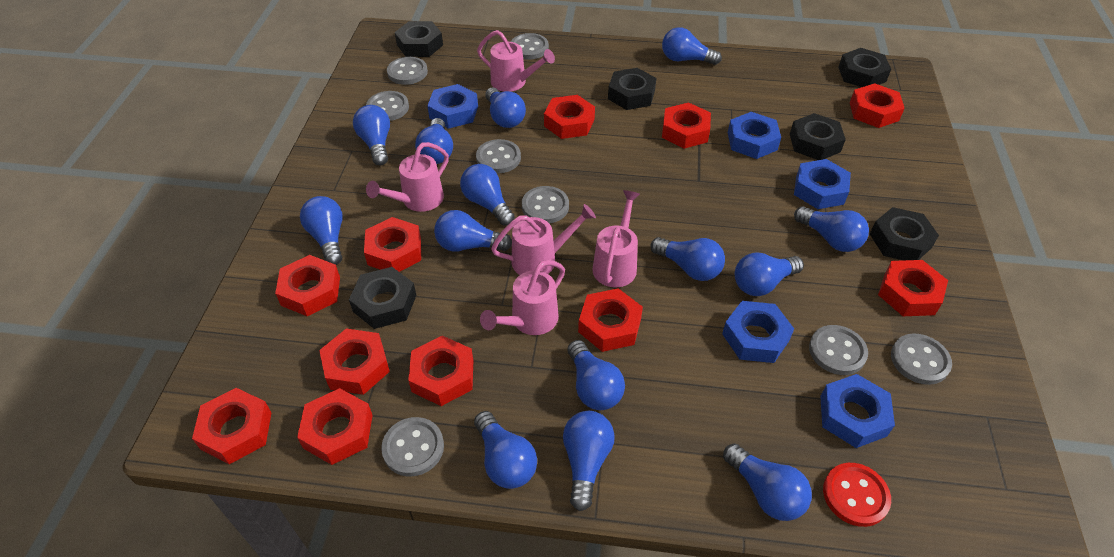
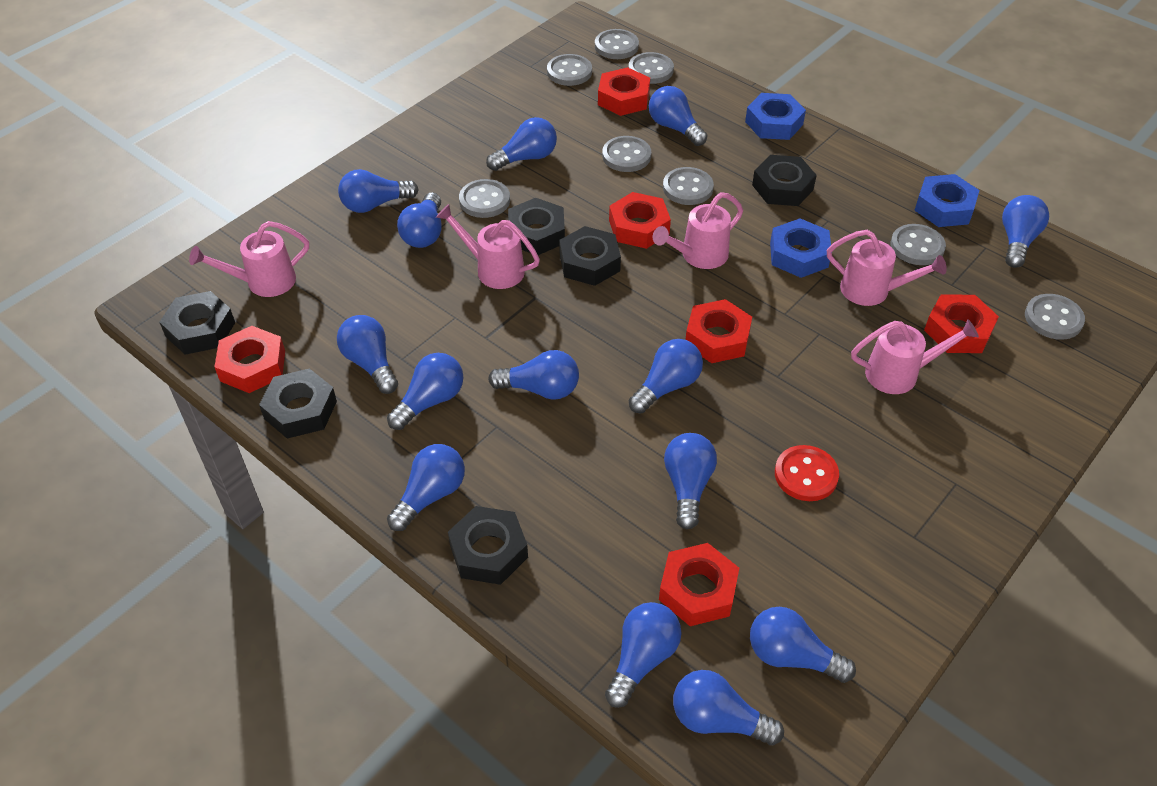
blue nut: 5 -> 3
red nut: 11 -> 6

